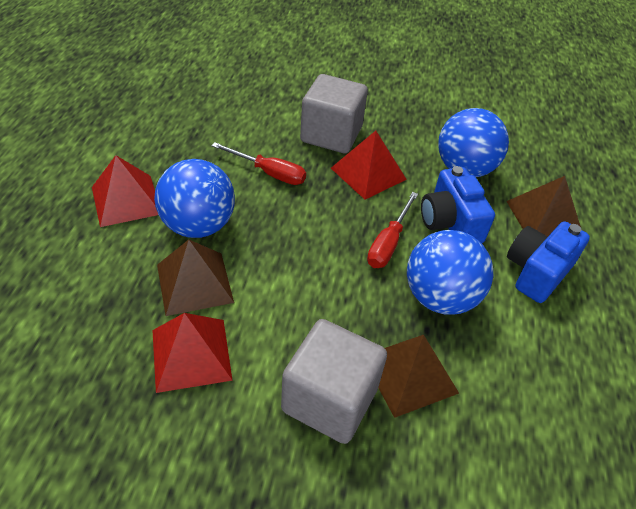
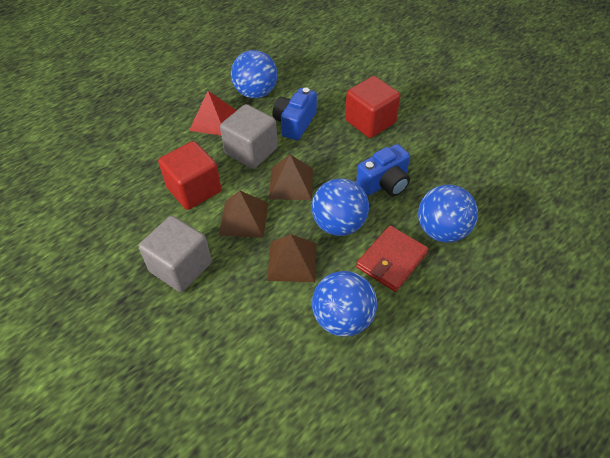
blue ball: 3 -> 4
red cube: 0 -> 2
red pyramid: 3 -> 1
red screwdriver: 2 -> 0
red wallet: 0 -> 1

